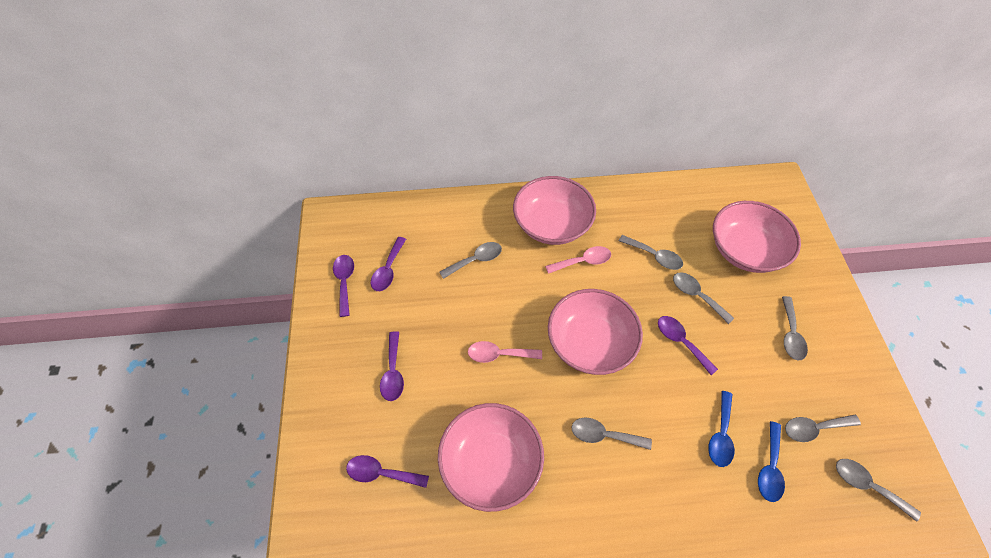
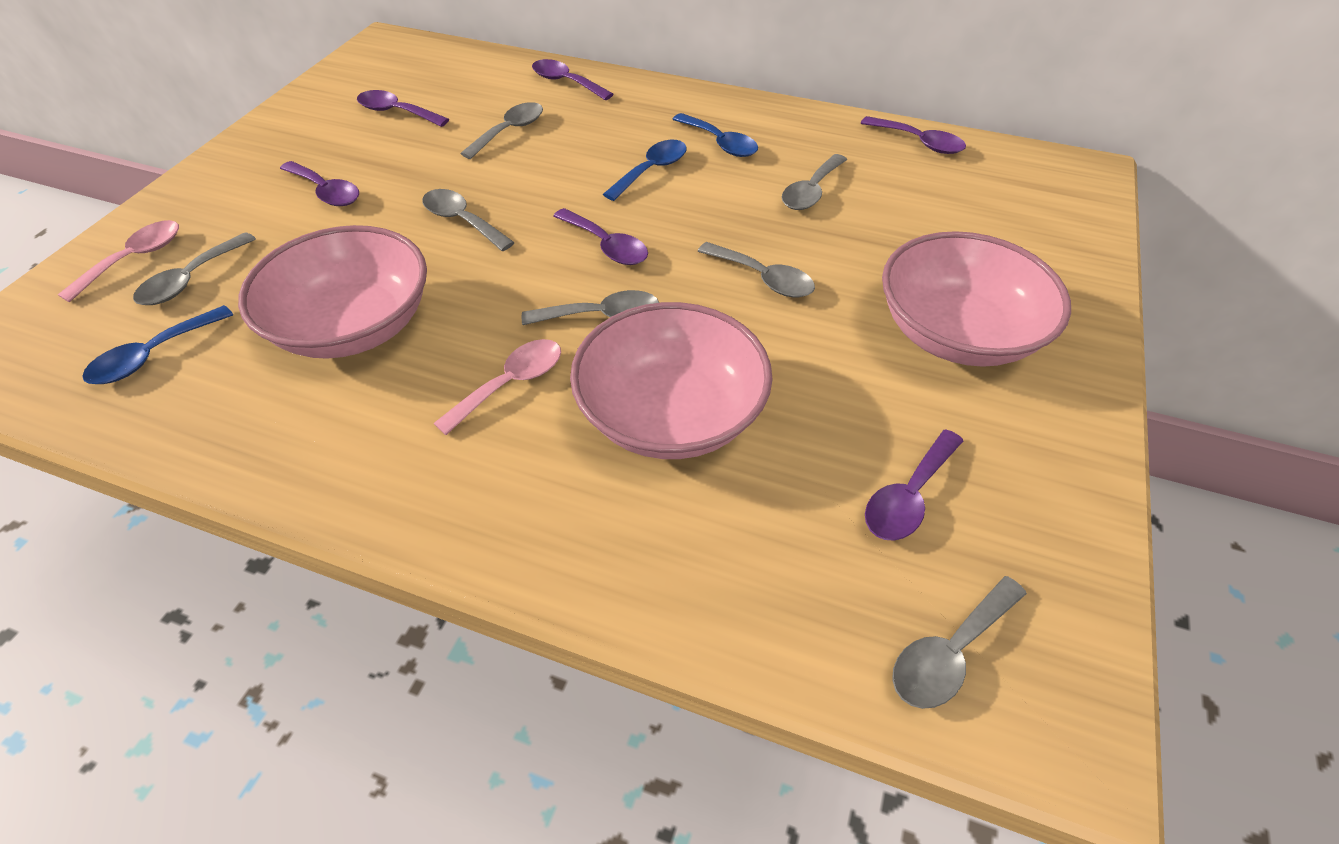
blue spoon: 2 -> 3
pink bowl: 4 -> 3
purple spoon: 5 -> 6

